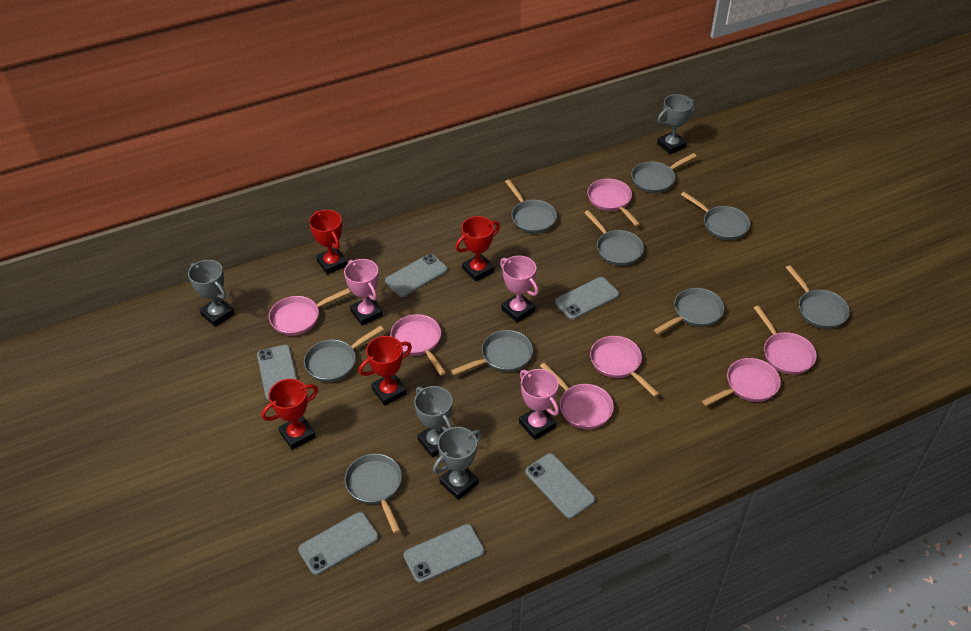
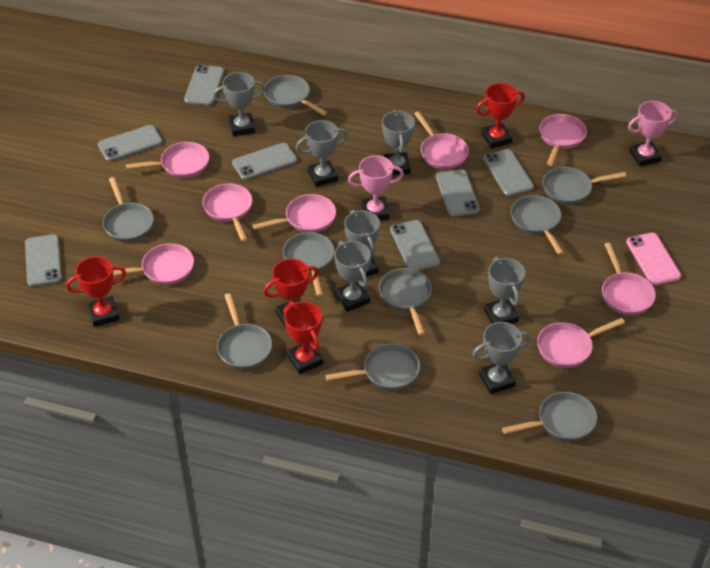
grey phone: 6 -> 7
grey trophy: 4 -> 7
pink pan: 7 -> 8
pink phone: 0 -> 1
pink trophy: 3 -> 2

